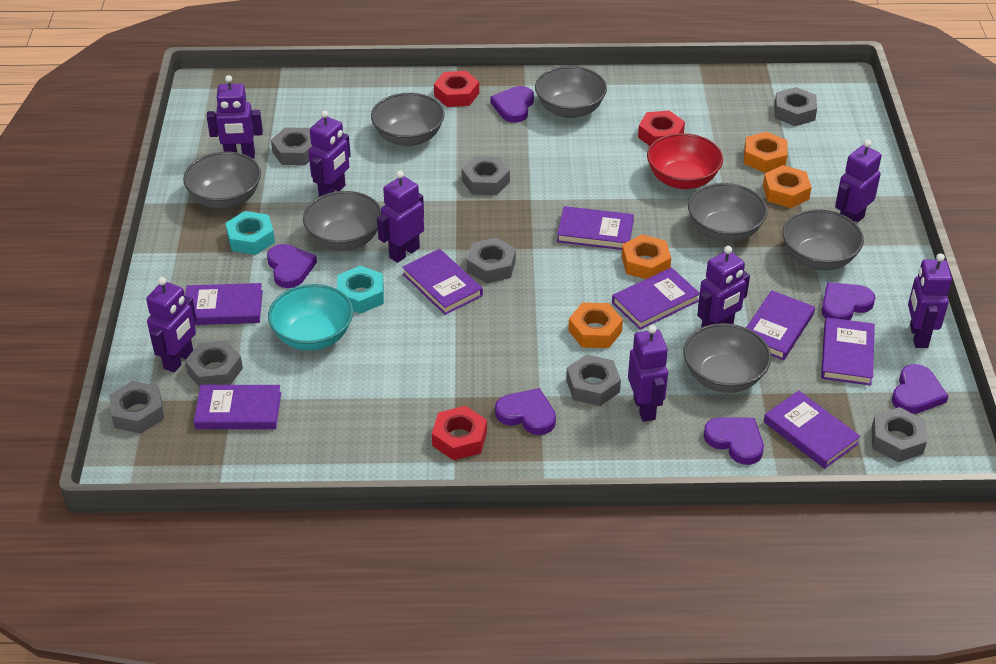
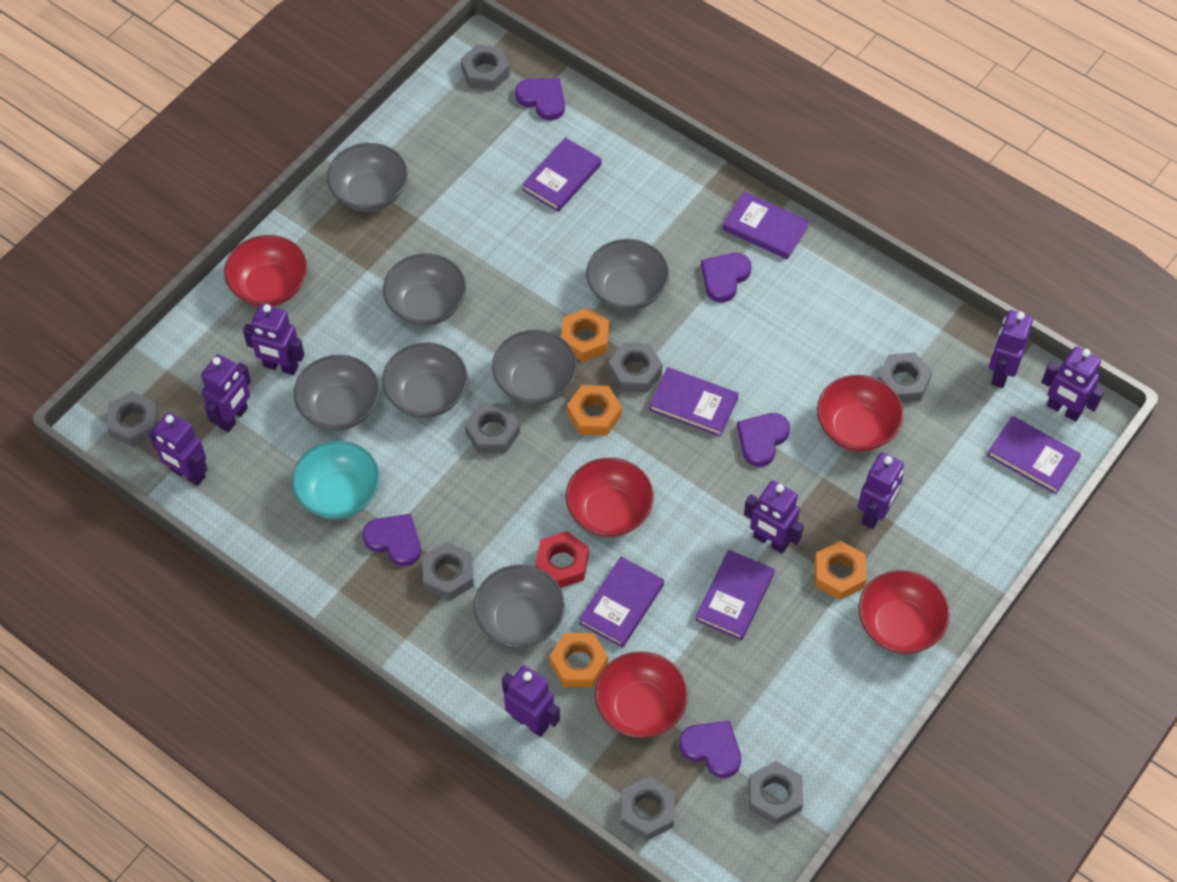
purple book: 8 -> 6
purple heart: 6 -> 5
red bowl: 1 -> 5
red nut: 3 -> 1
turquoise nut: 2 -> 0

